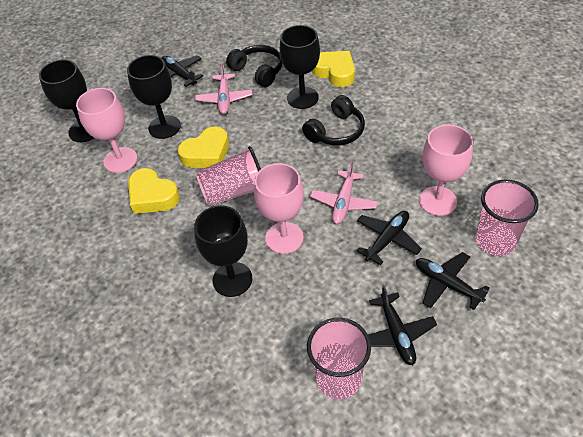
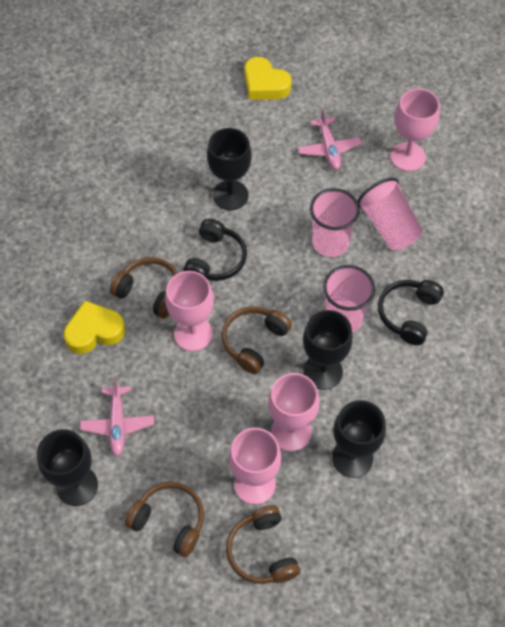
black plane: 4 -> 0
brown headphones: 0 -> 4
pink goblet: 3 -> 4
yellow heart: 3 -> 2

